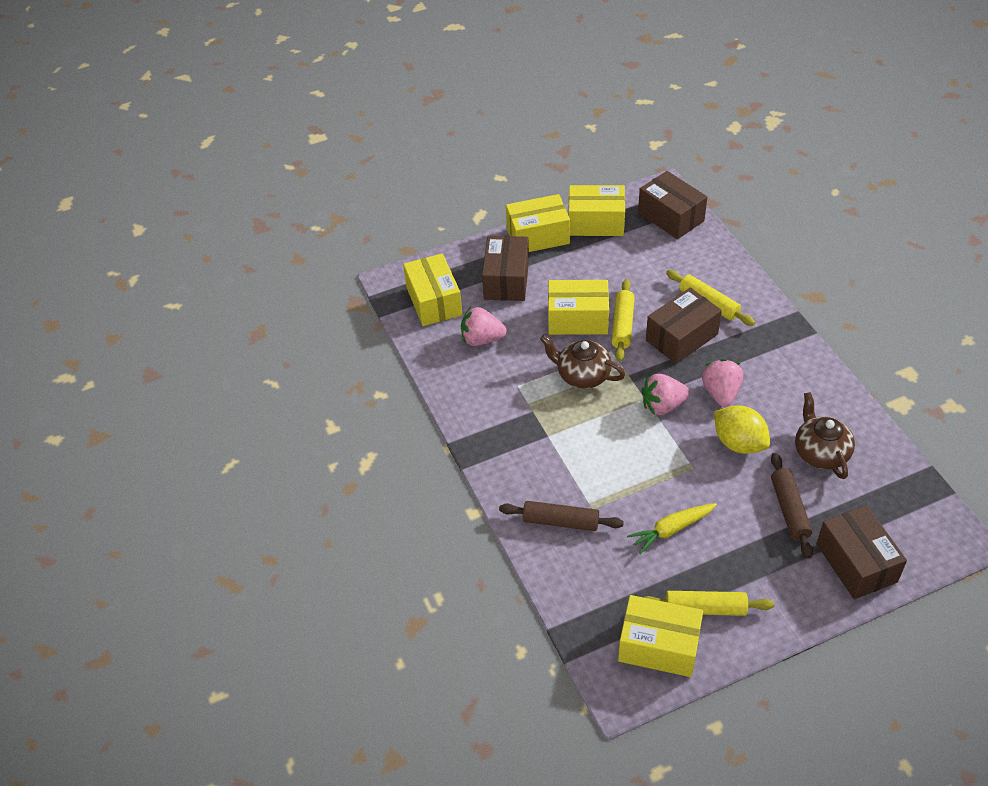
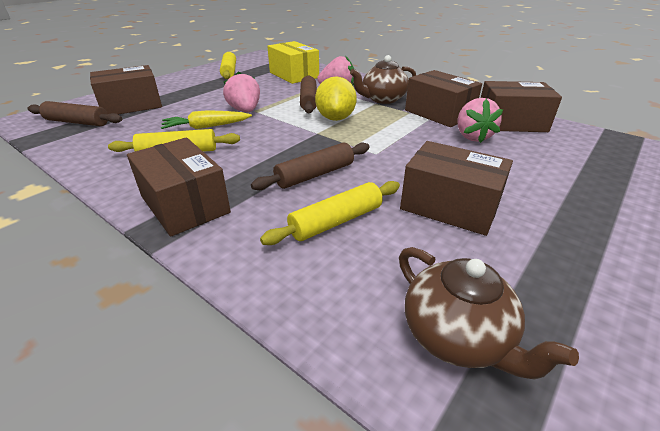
brown box: 4 -> 5
brown rolling pin: 2 -> 3
yellow box: 5 -> 1

